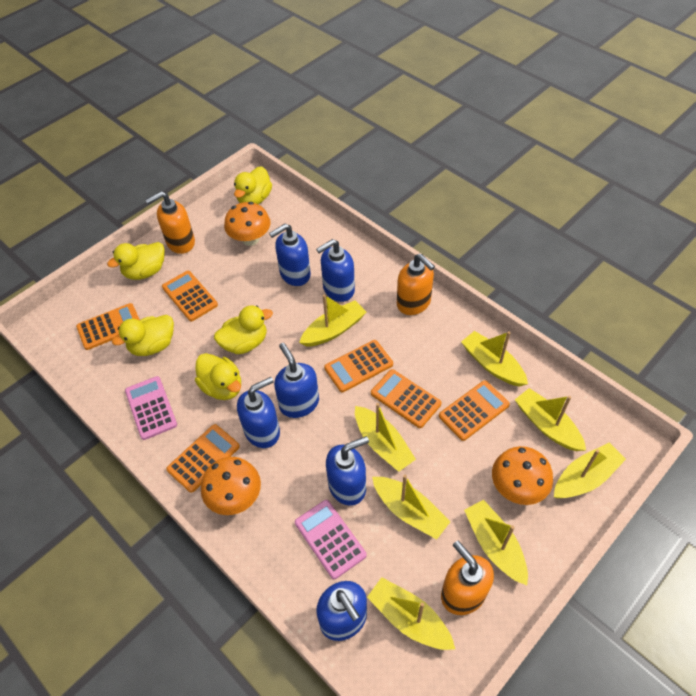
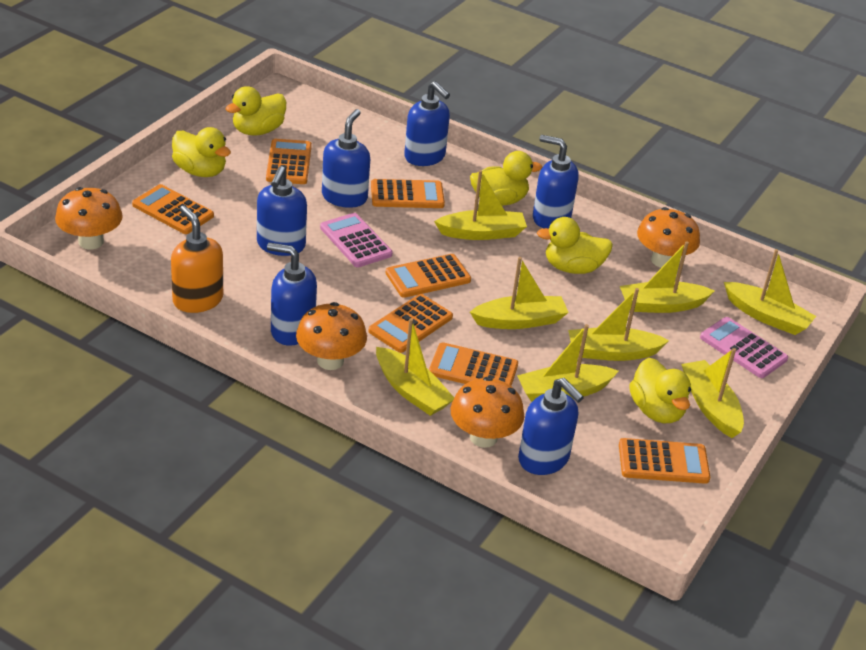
orange calculator: 6 -> 7
orange mushroom: 3 -> 4
orange soap dispenser: 3 -> 1

